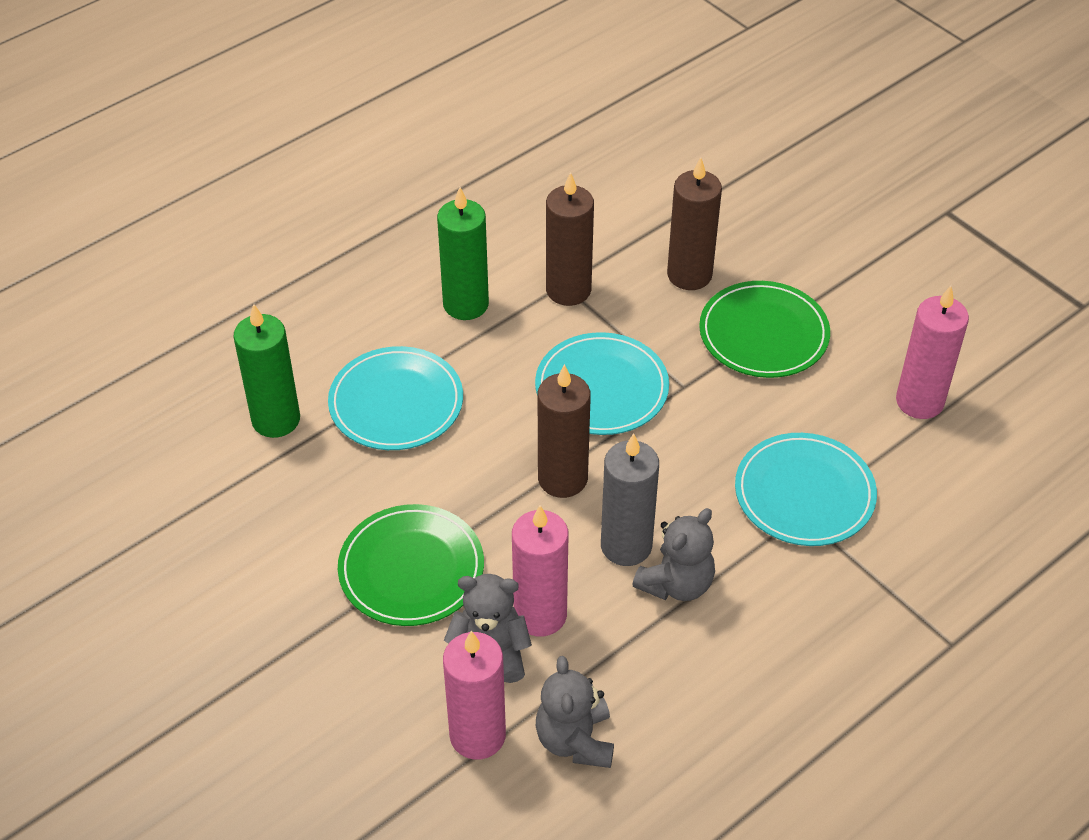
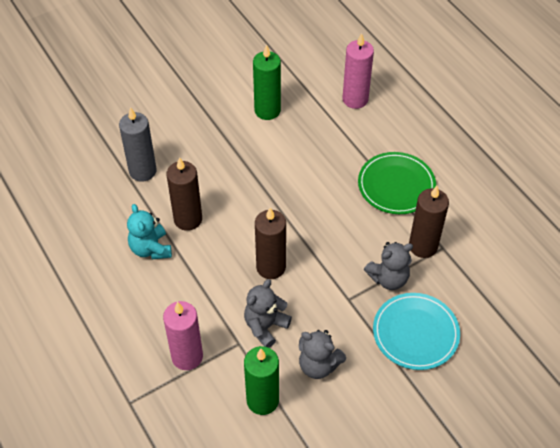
green plate: 2 -> 1
pink candle: 3 -> 2
turquoise plate: 3 -> 1
turquoise teddy bear: 0 -> 1

